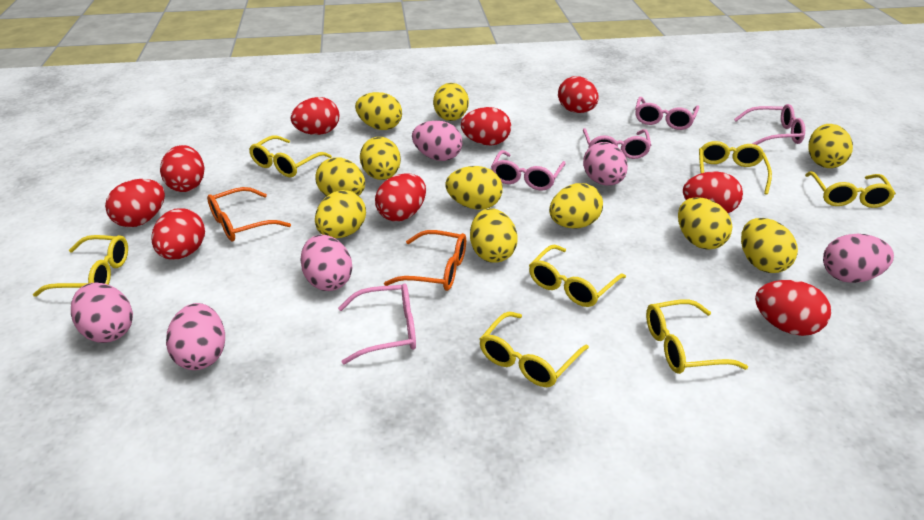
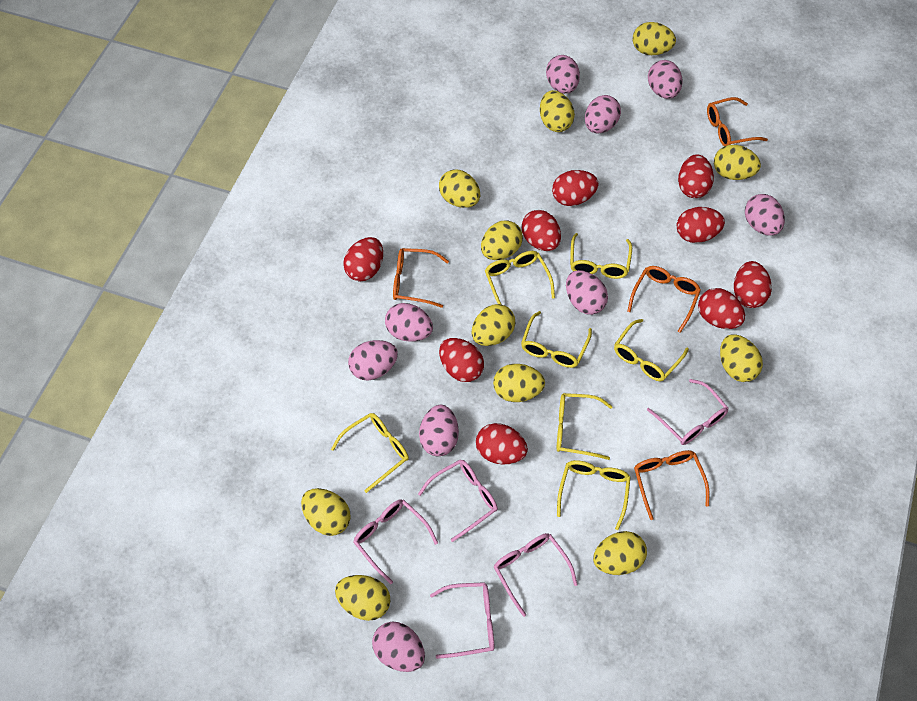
orange glasses: 2 -> 4
pink egg: 6 -> 9

